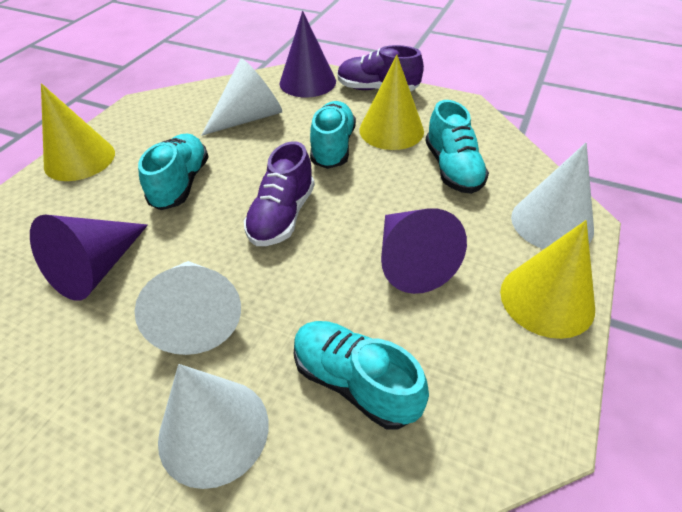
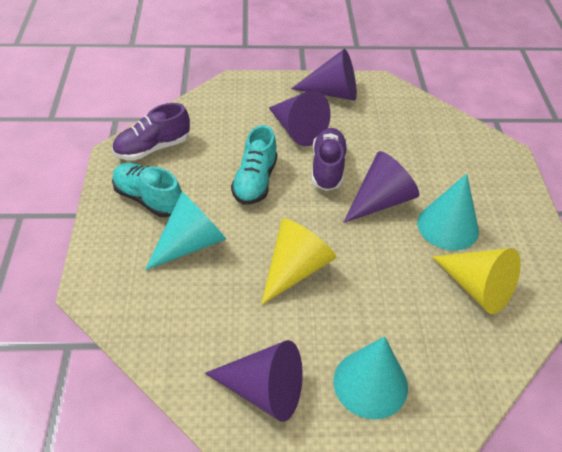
purple cone: 3 -> 4
turquoise cone: 0 -> 3
turquoise shoe: 4 -> 2
white cone: 4 -> 0
yellow cone: 3 -> 2

